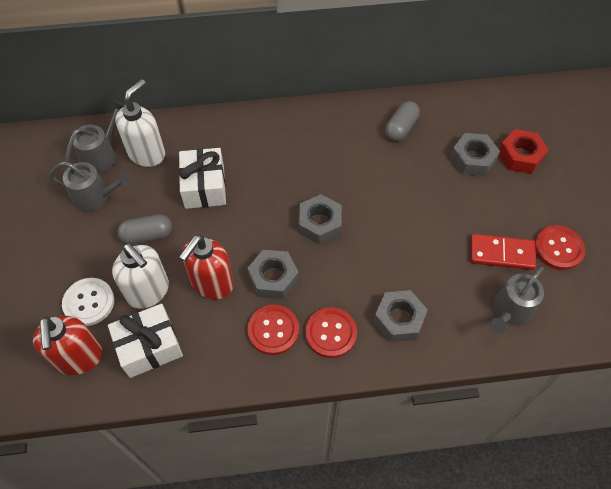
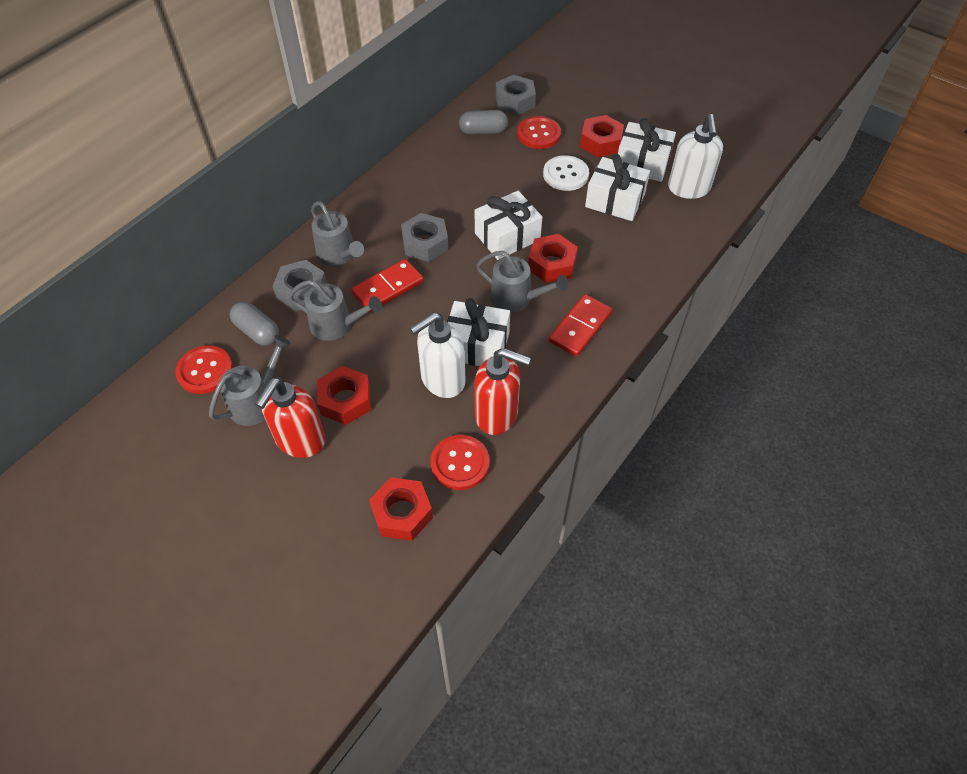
grey nut: 4 -> 3
grey watering can: 3 -> 4
red domino: 1 -> 2
red nut: 1 -> 4
white gift: 2 -> 4

